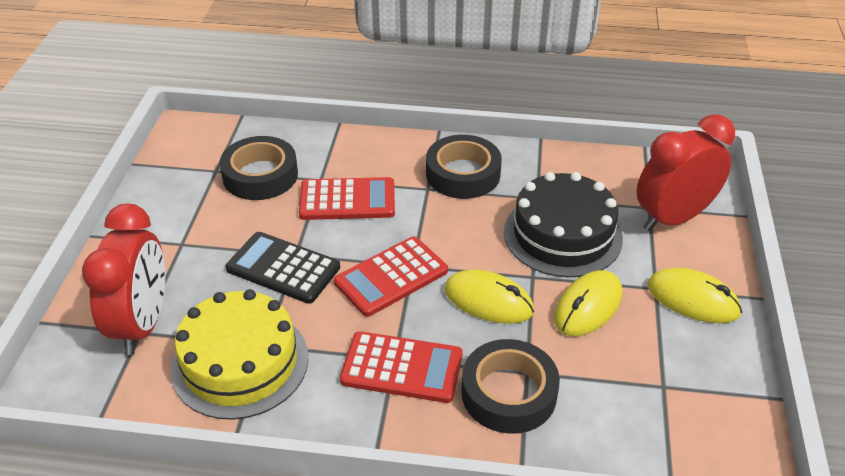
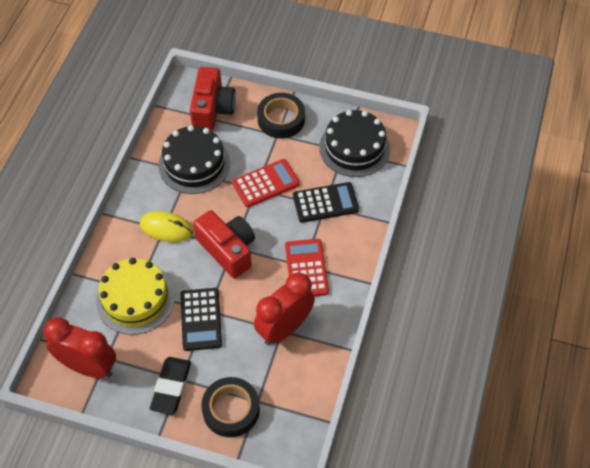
black cake: 1 -> 2
black calculator: 1 -> 2
black eraser: 0 -> 1
black tape: 3 -> 2
red calculator: 3 -> 2
red camera: 0 -> 2
yellow mouse: 3 -> 1

